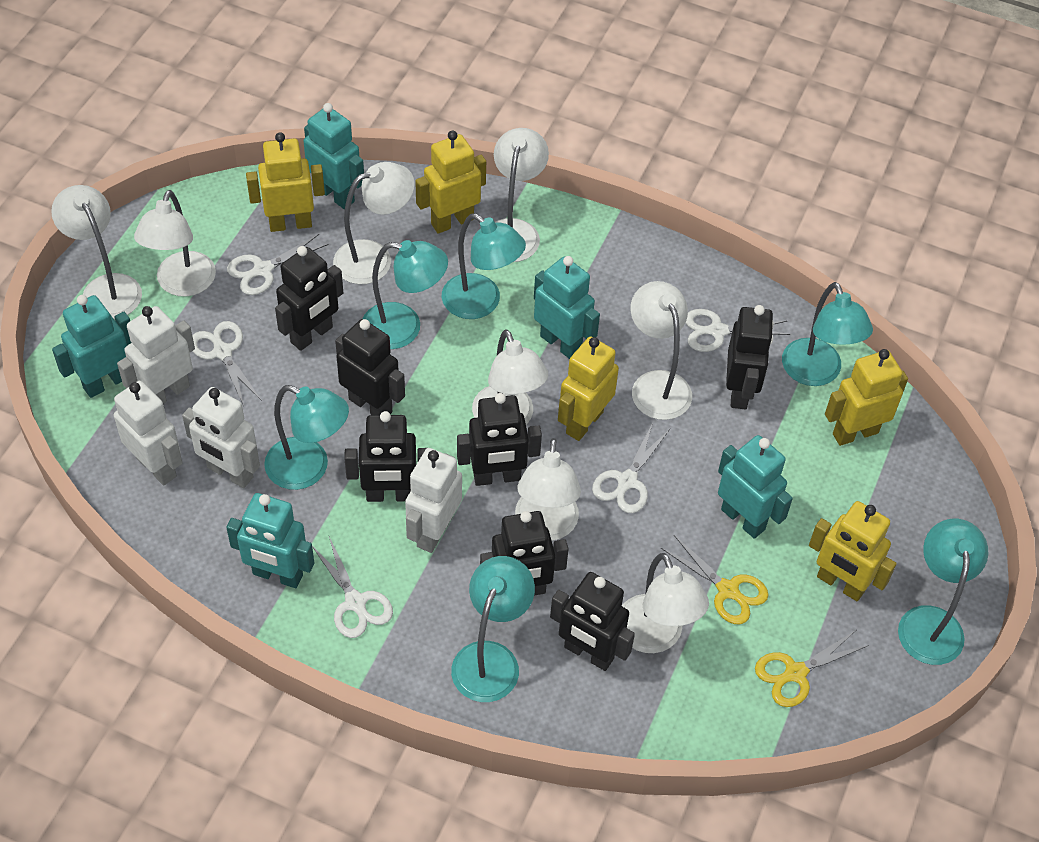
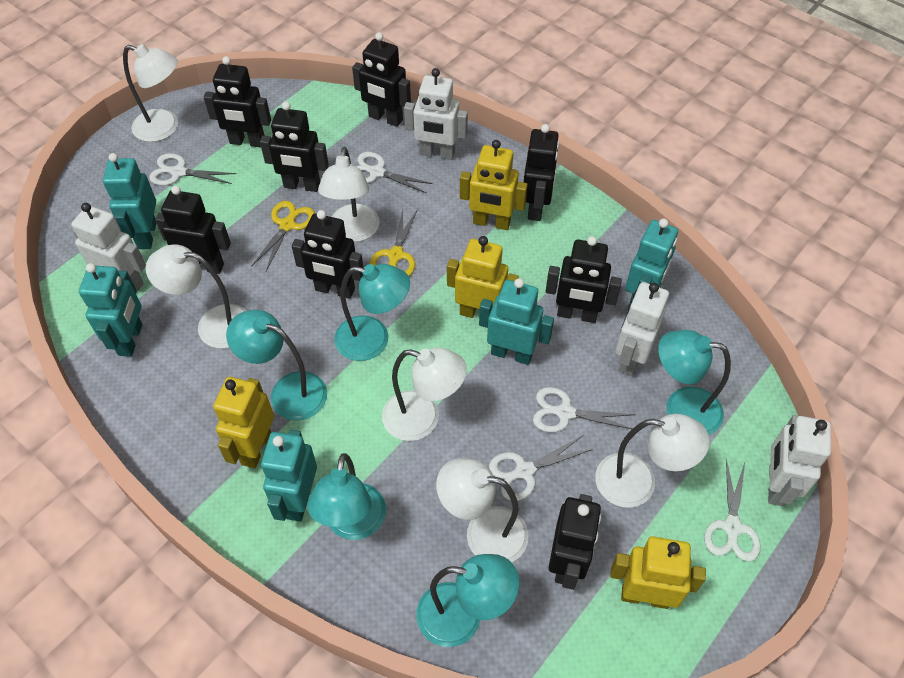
black robot: 7 -> 8
turquoise lamp: 6 -> 5
white lamp: 8 -> 6
yellow robot: 5 -> 4

